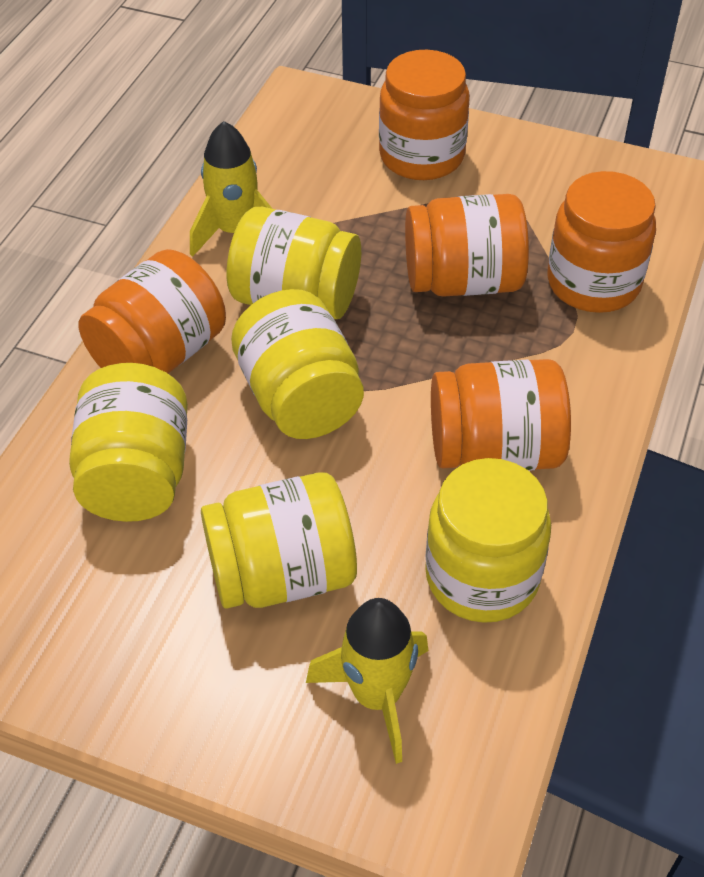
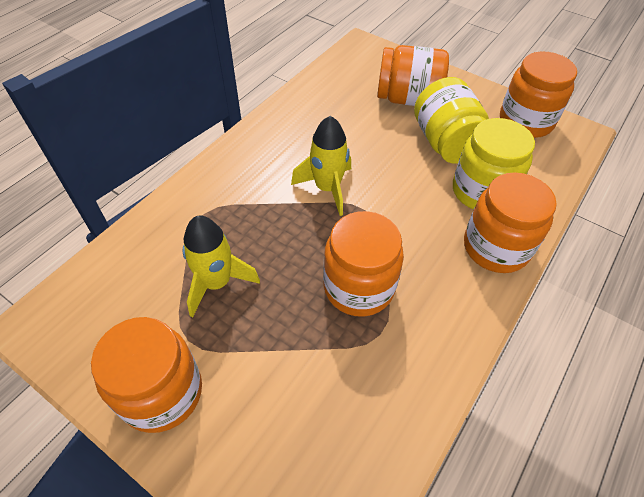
yellow jar: 5 -> 2

